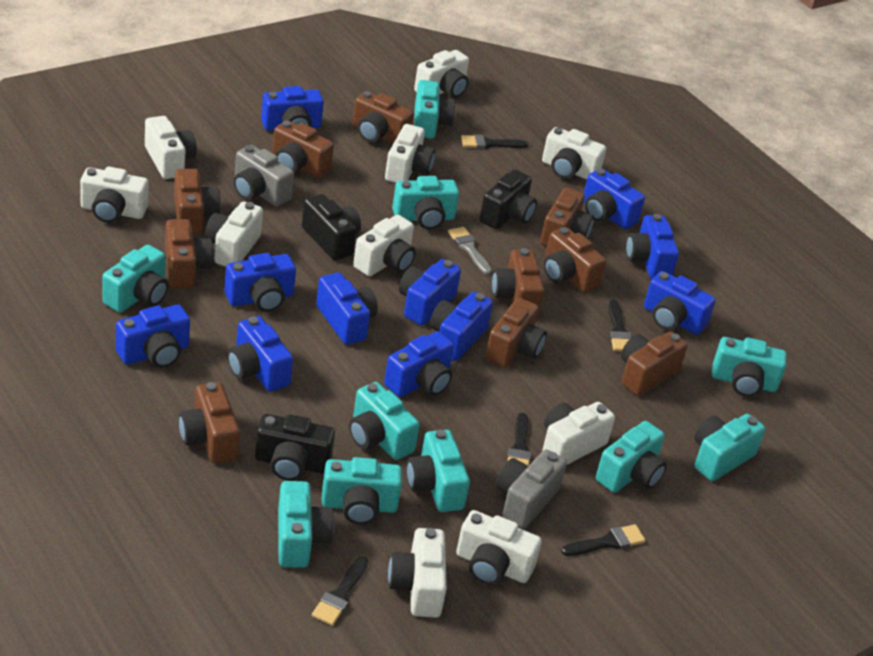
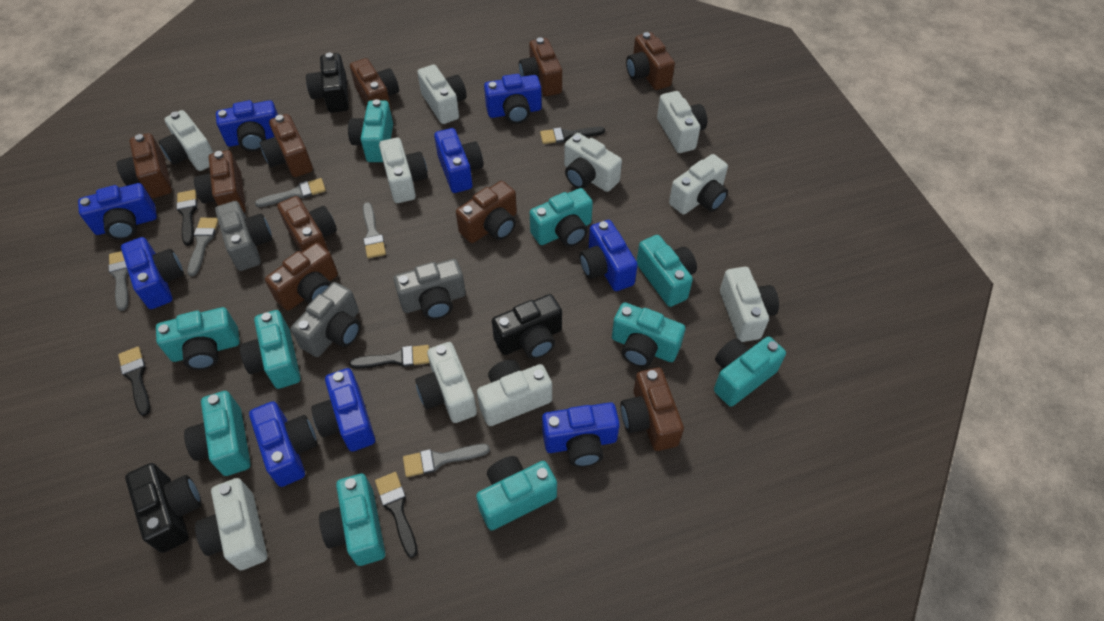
blue camera: 11 -> 9
grey brush: 1 -> 5
grey camera: 2 -> 3

